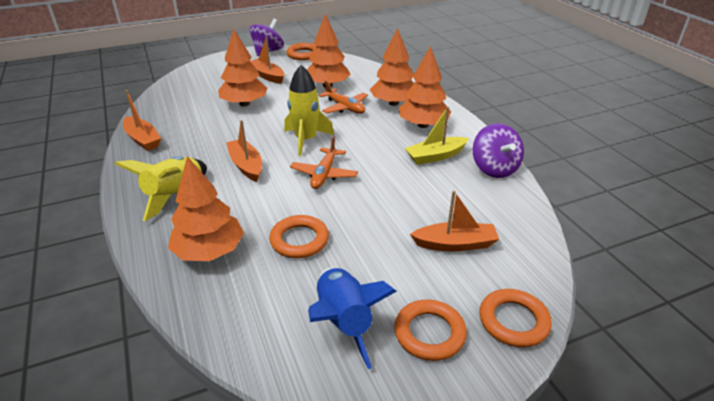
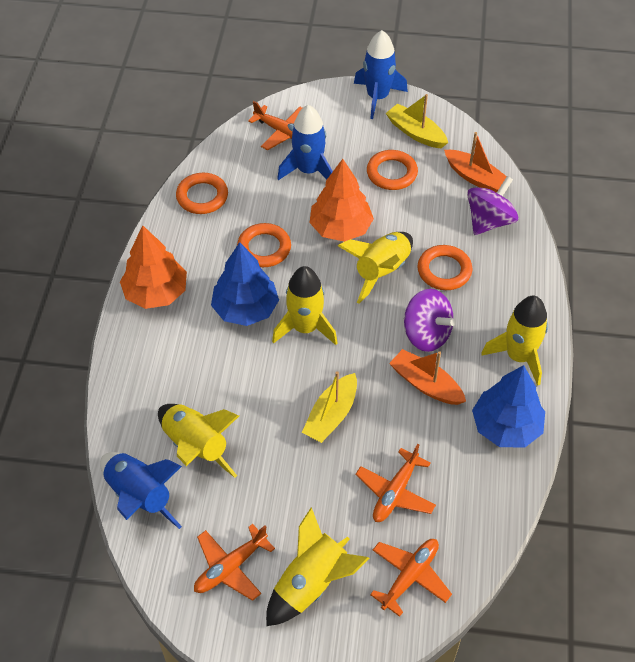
blue rocket: 1 -> 3
blue tree: 0 -> 2
orange boat: 4 -> 2
orange plane: 2 -> 4
orange tree: 5 -> 2
yellow boat: 1 -> 2
yellow rocket: 2 -> 5

